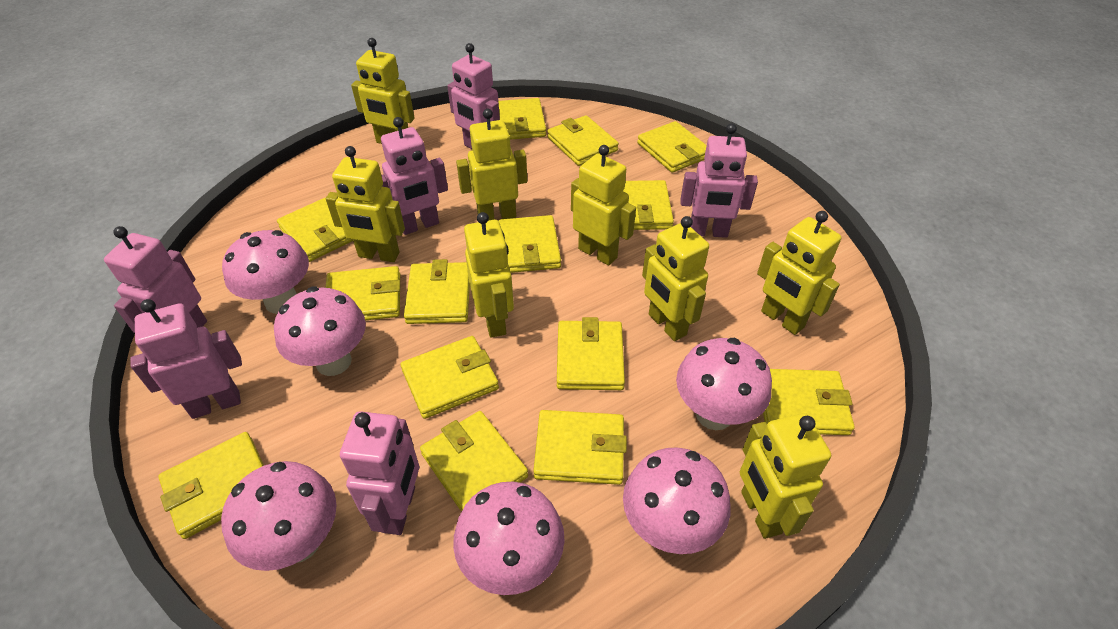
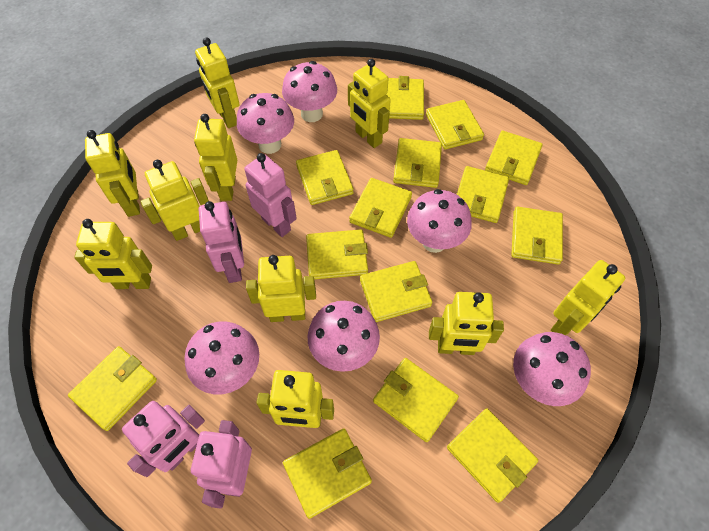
pink robot: 6 -> 4
yellow robot: 8 -> 10

